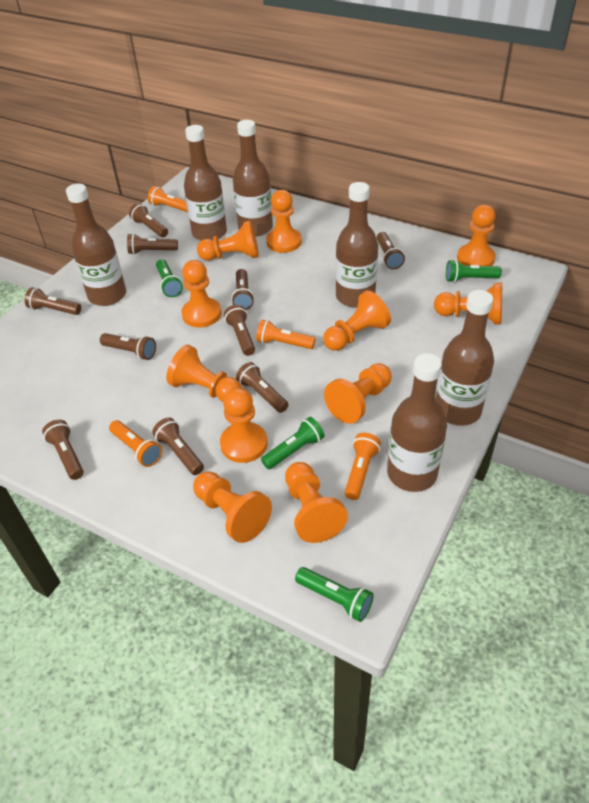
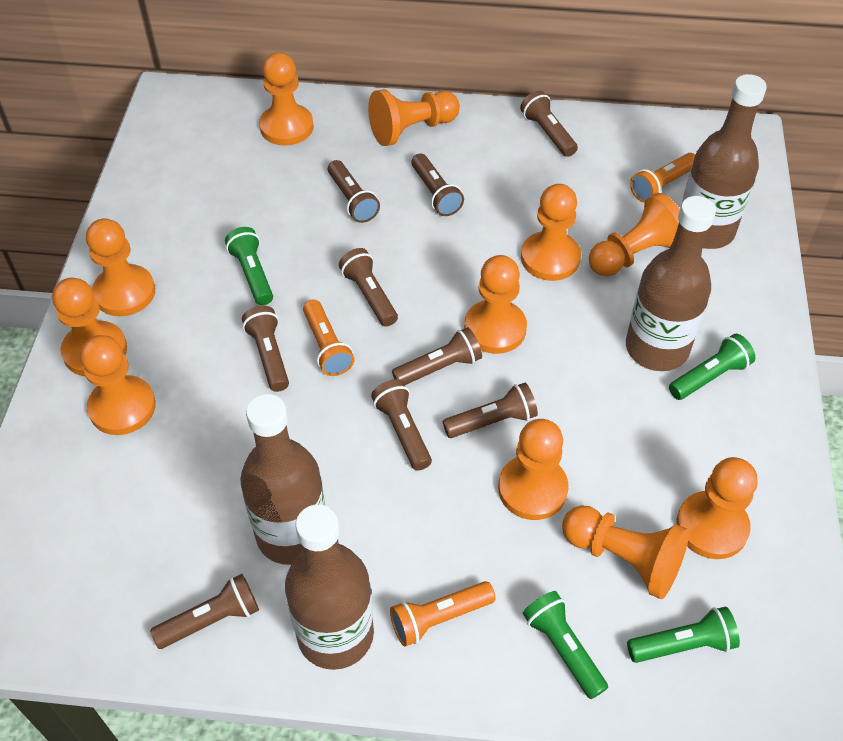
brown bottle: 6 -> 4
brown flashlight: 10 -> 9
orange flashlight: 4 -> 3

